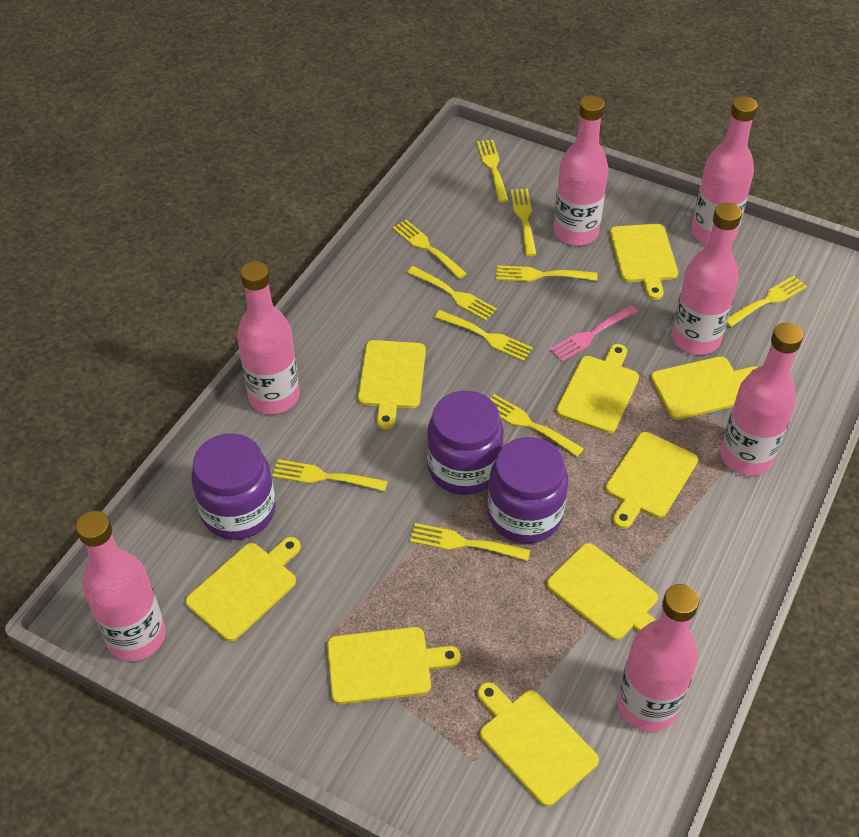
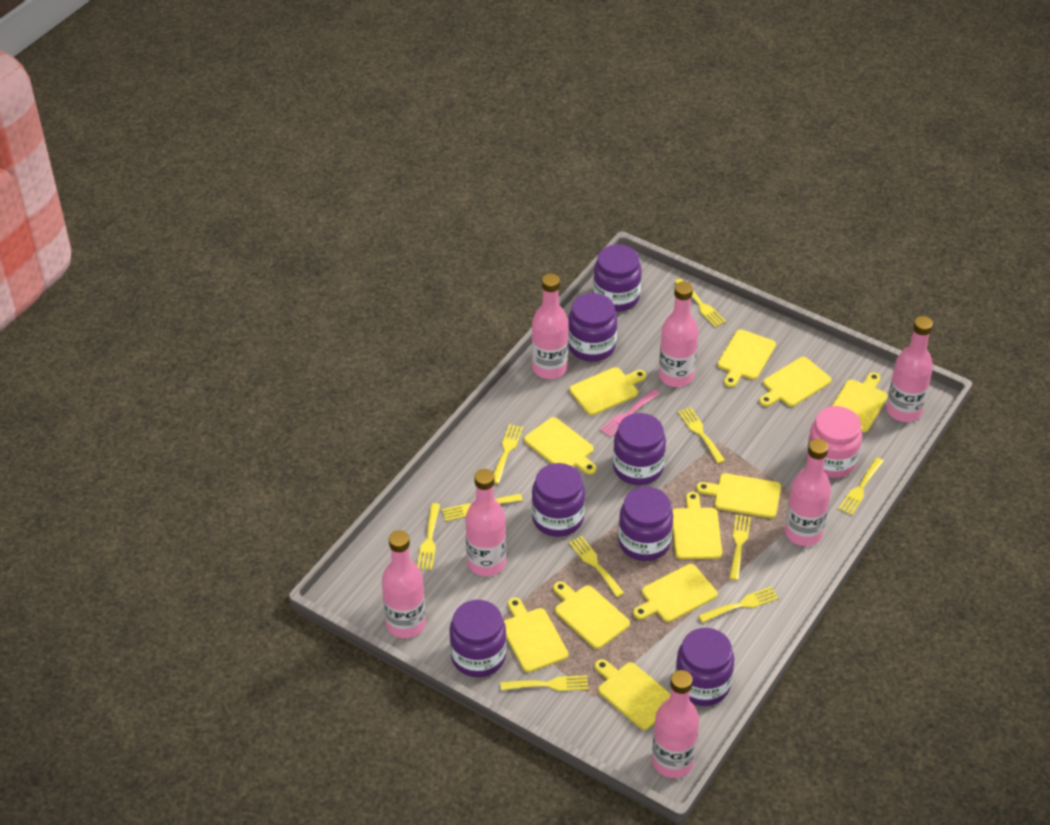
pink jar: 0 -> 1
purple jar: 3 -> 7
yellow cutting board: 9 -> 11

